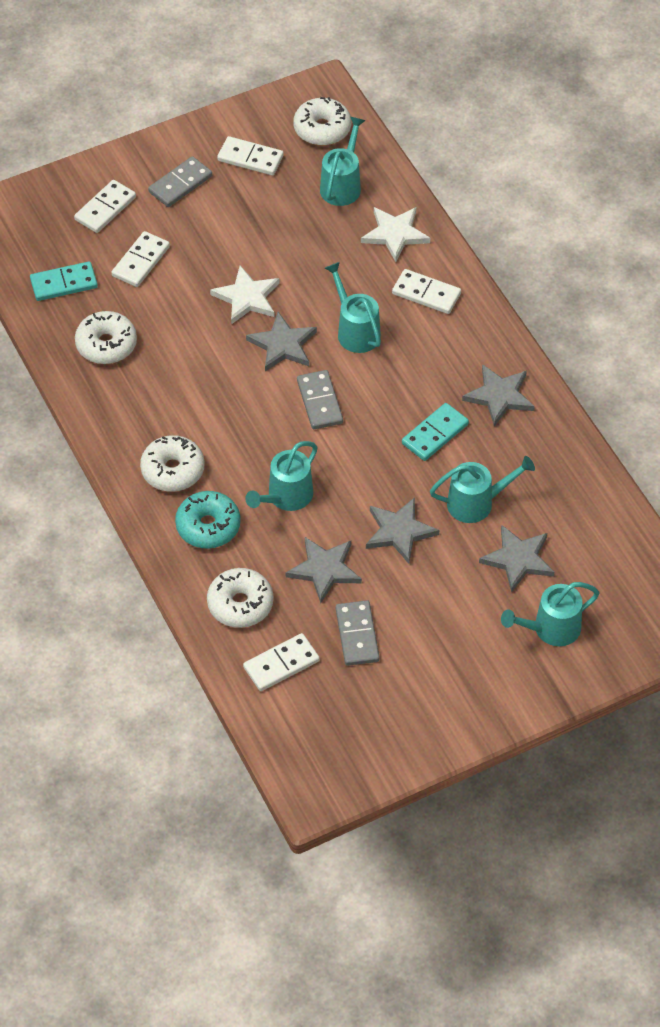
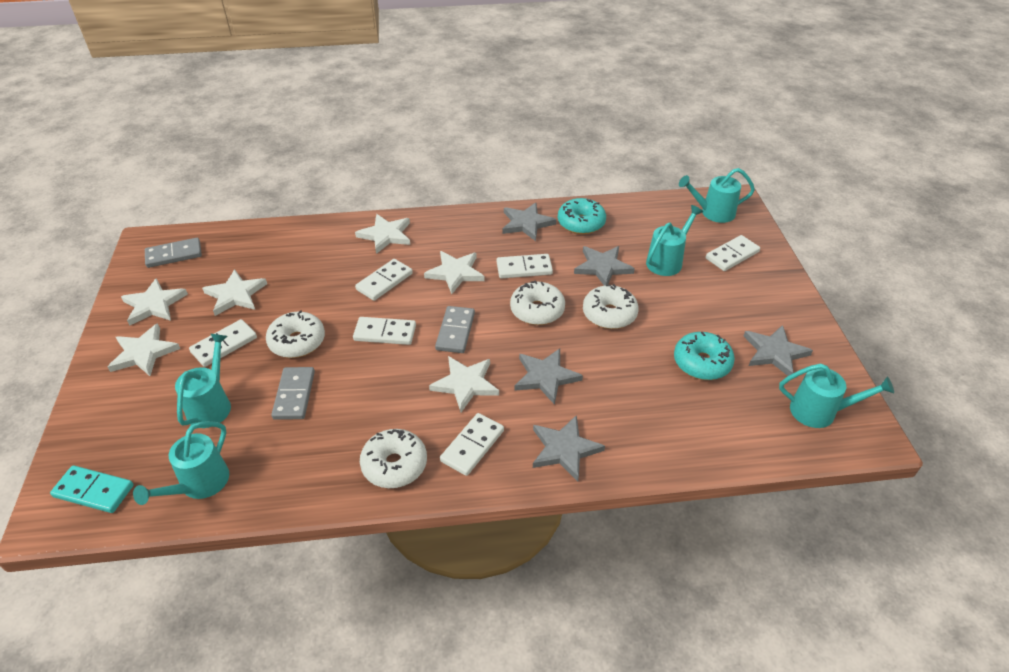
turquoise domino: 2 -> 1
turquoise donut: 1 -> 2
white domino: 5 -> 6
white star: 2 -> 6

